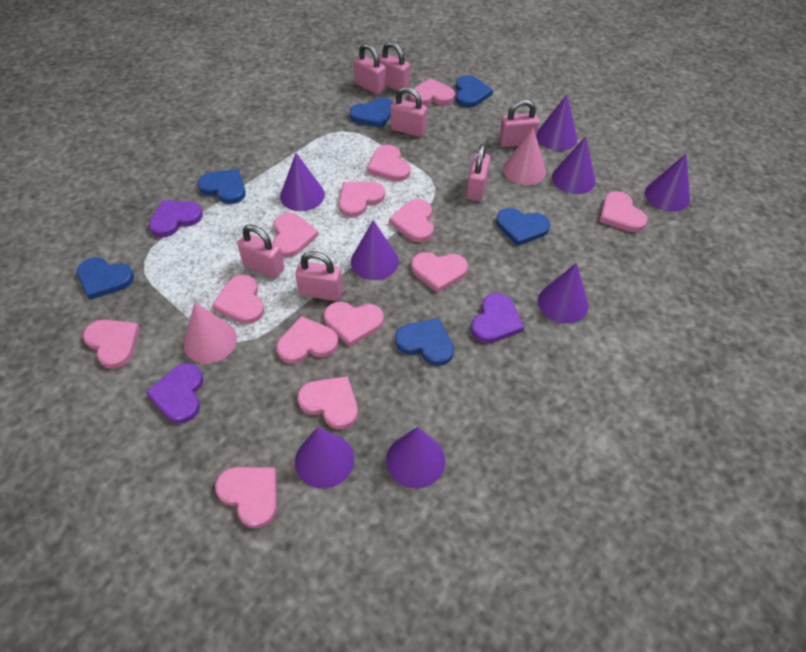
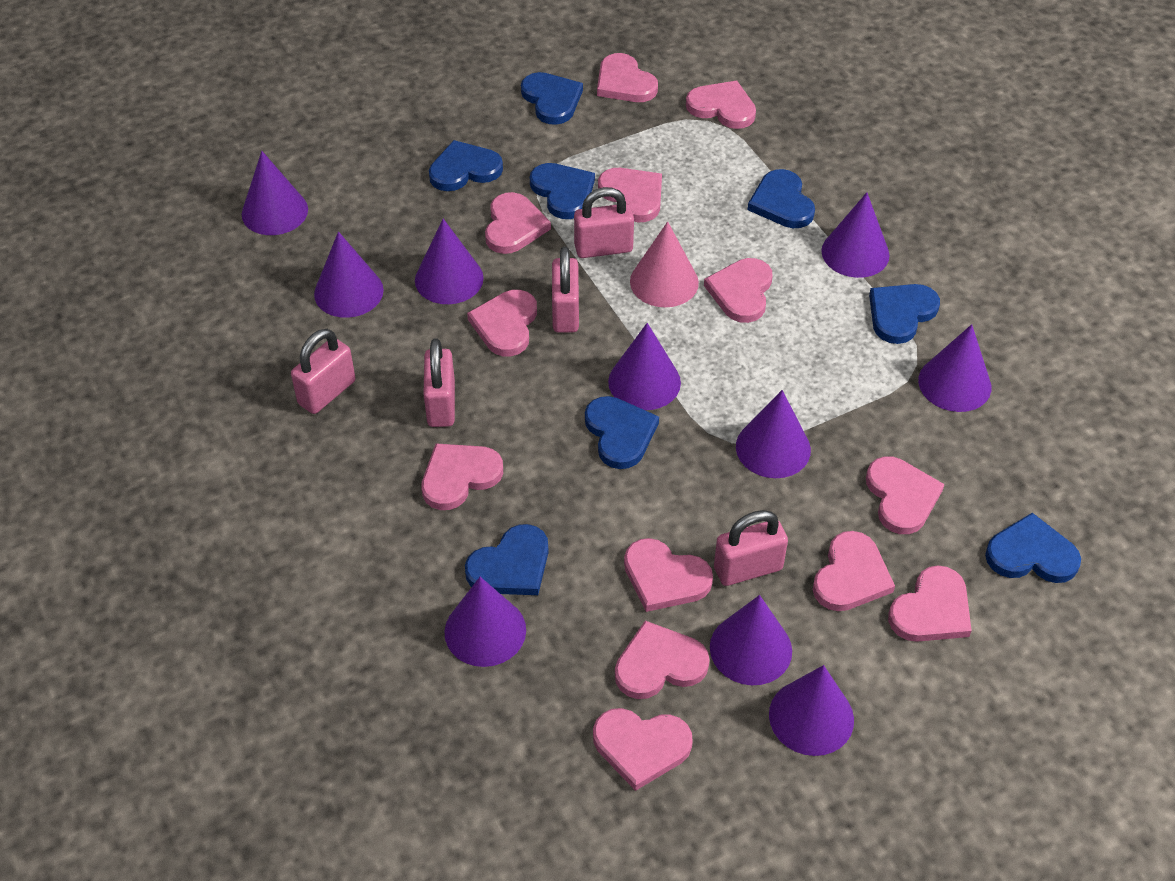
blue heart: 6 -> 8
pink cone: 2 -> 1
pink padlock: 7 -> 5
purple cone: 8 -> 10
purple heart: 3 -> 0

